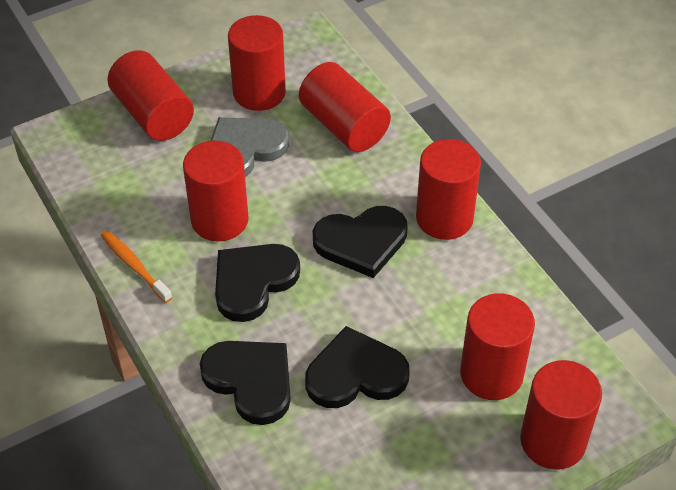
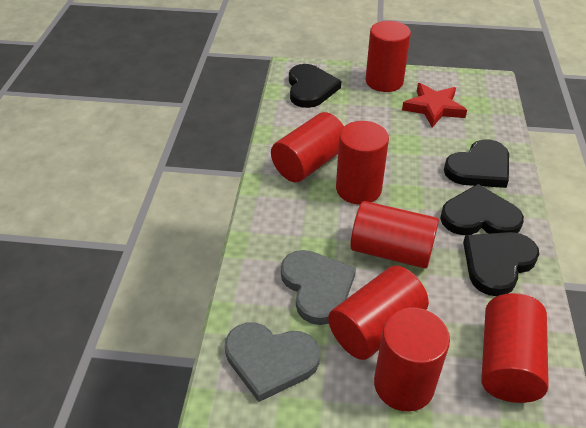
grey heart: 1 -> 2
orange toothbrush: 1 -> 0
red star: 0 -> 1

